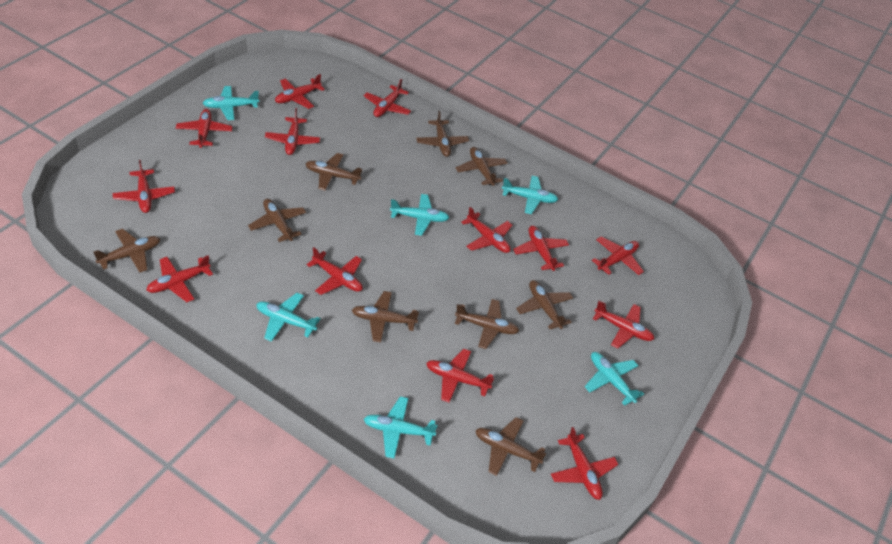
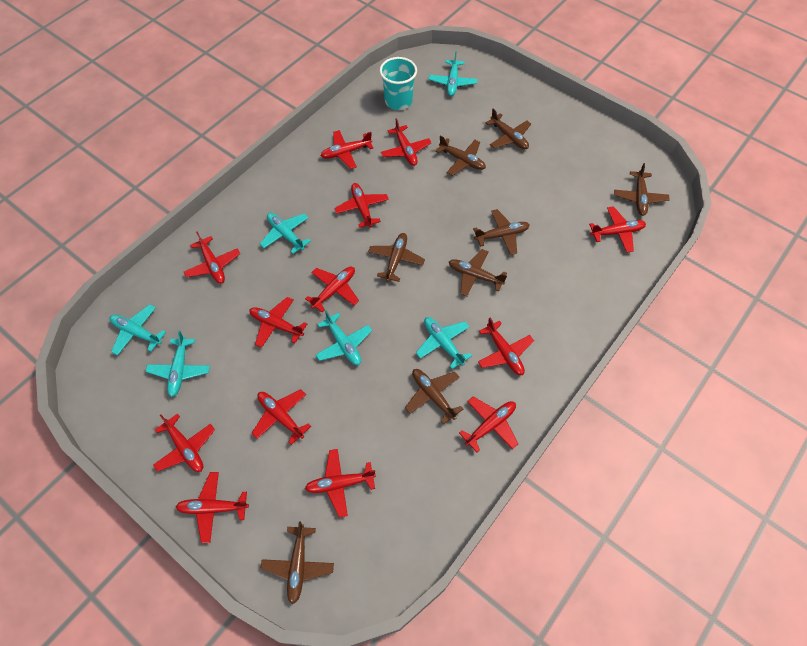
brown plane: 9 -> 8
turquoise cup: 0 -> 1

